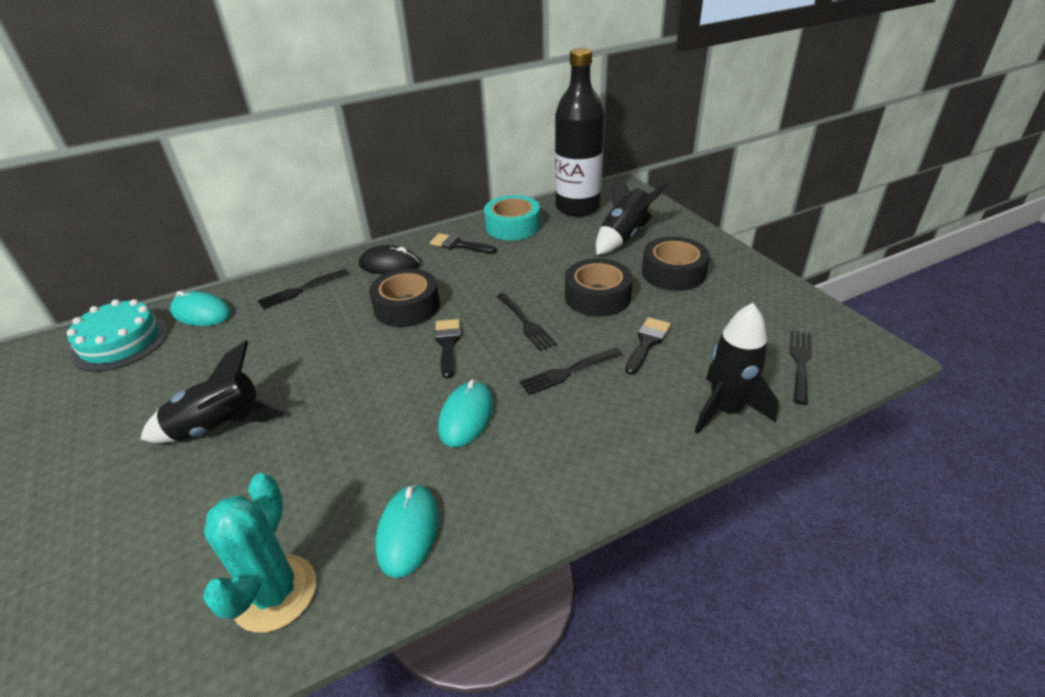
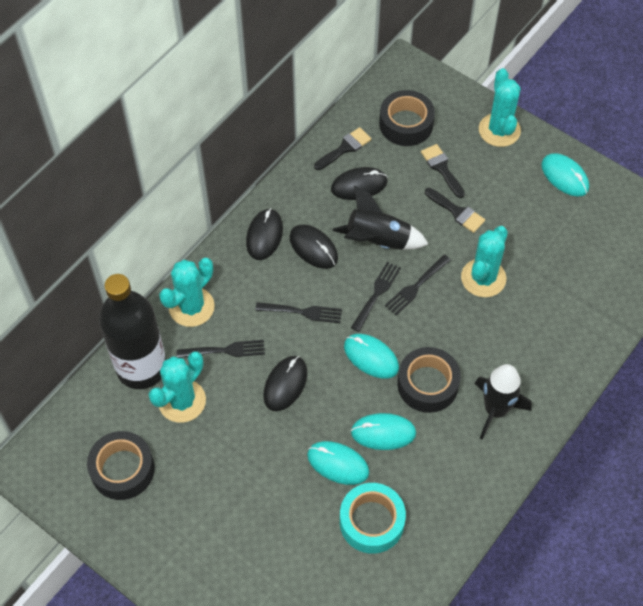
black mouse: 1 -> 4
black rocket: 3 -> 2
turquoise cactus: 1 -> 4
turquoise cake: 1 -> 0
turquoise mouse: 3 -> 4

